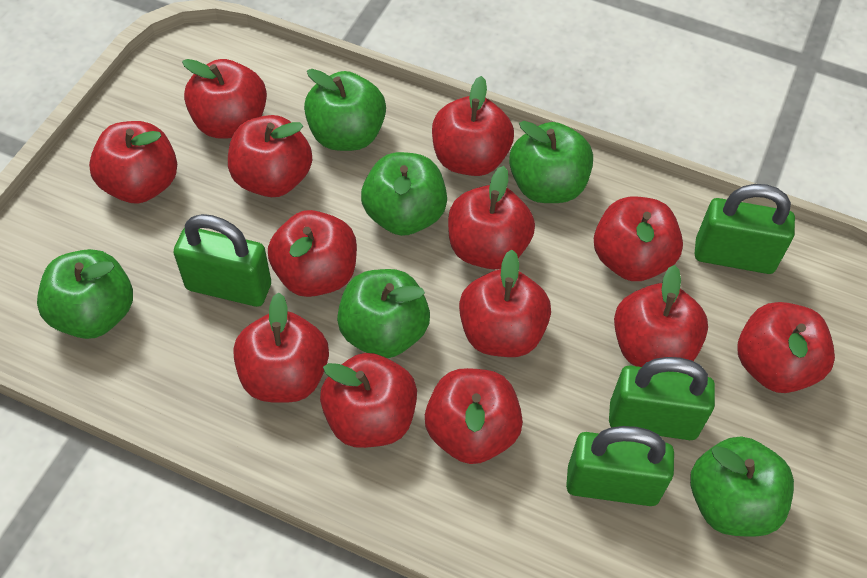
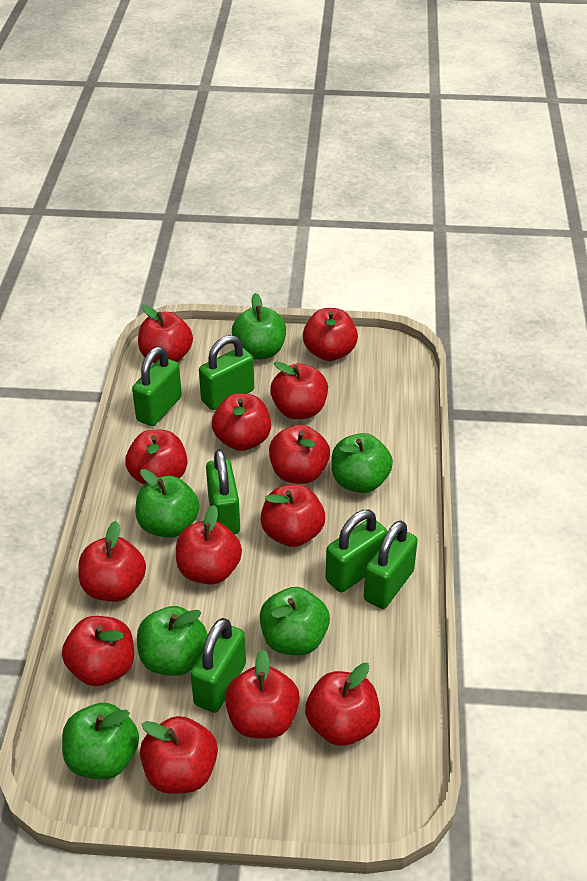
green padlock: 4 -> 6

